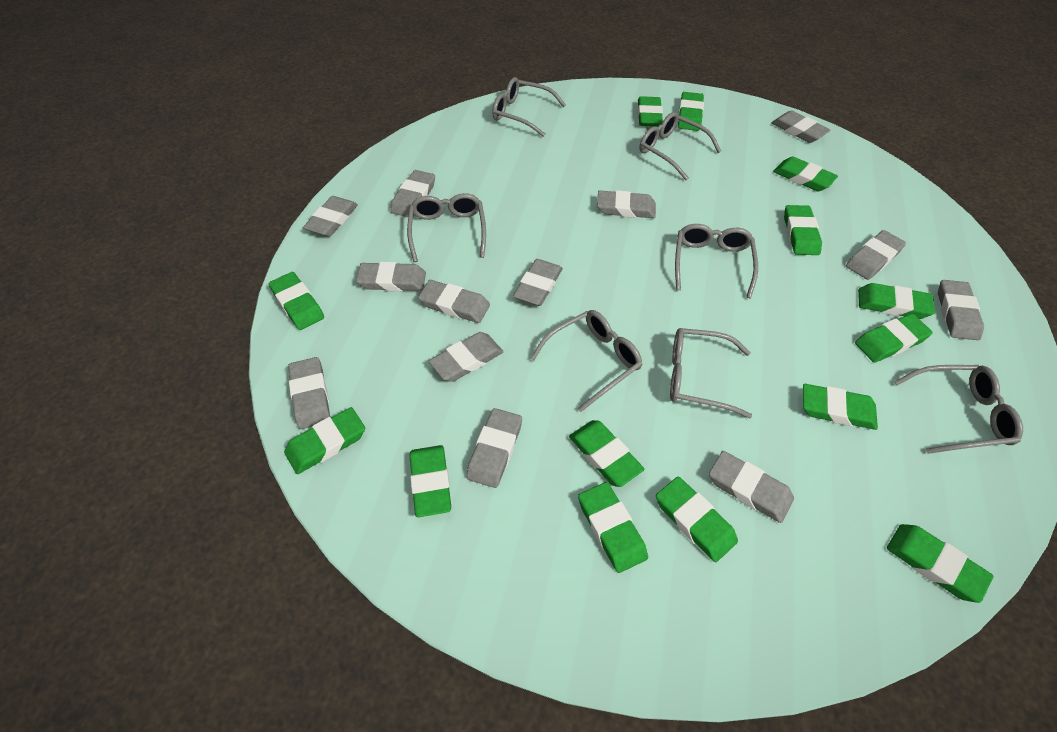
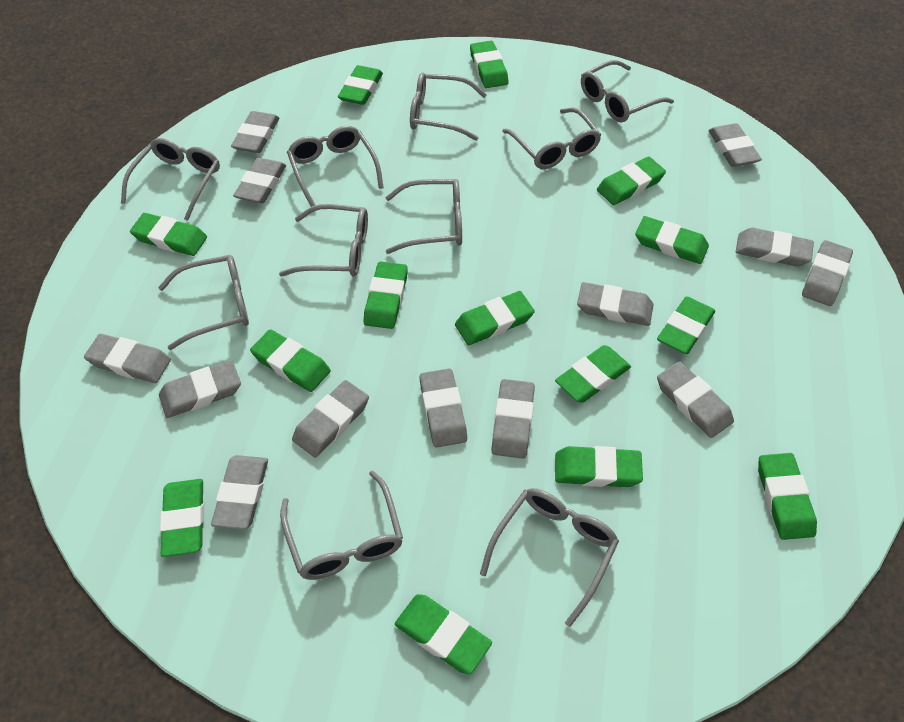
grey glasses: 7 -> 10

